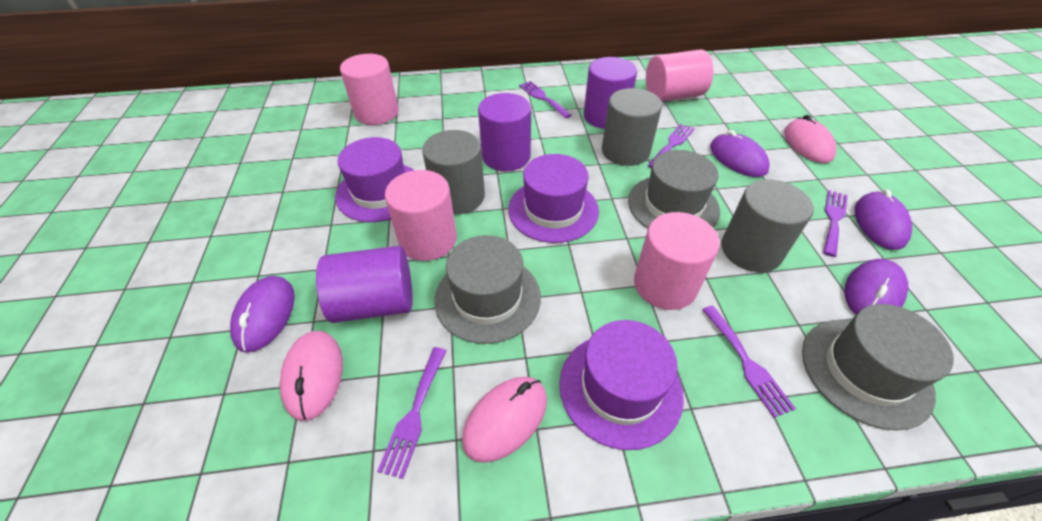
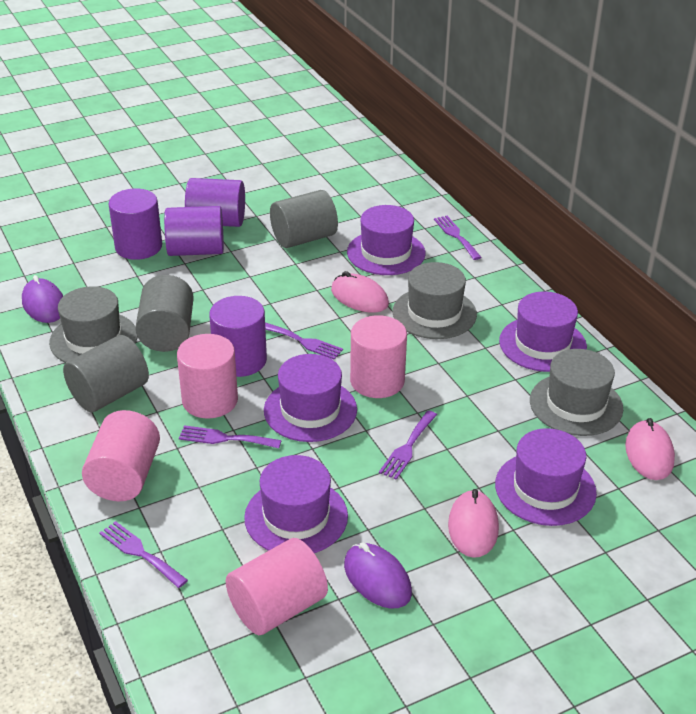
purple cylinder: 3 -> 4
purple hat: 3 -> 5
purple mouse: 4 -> 2

